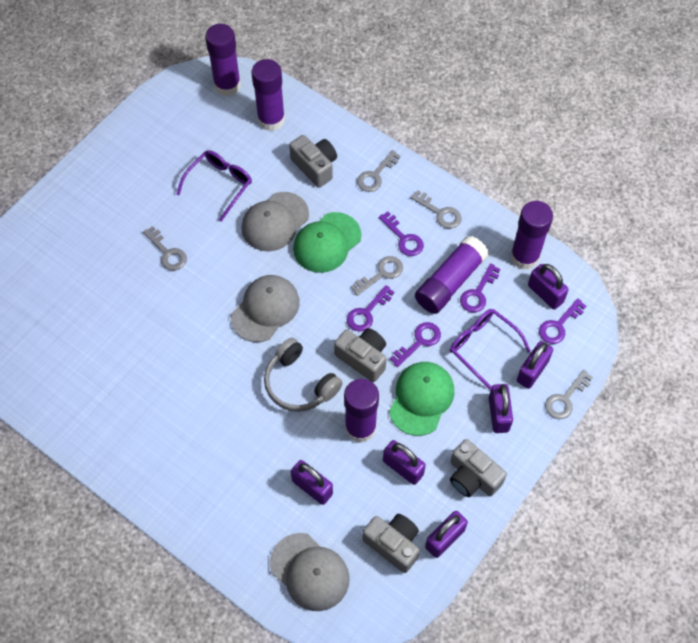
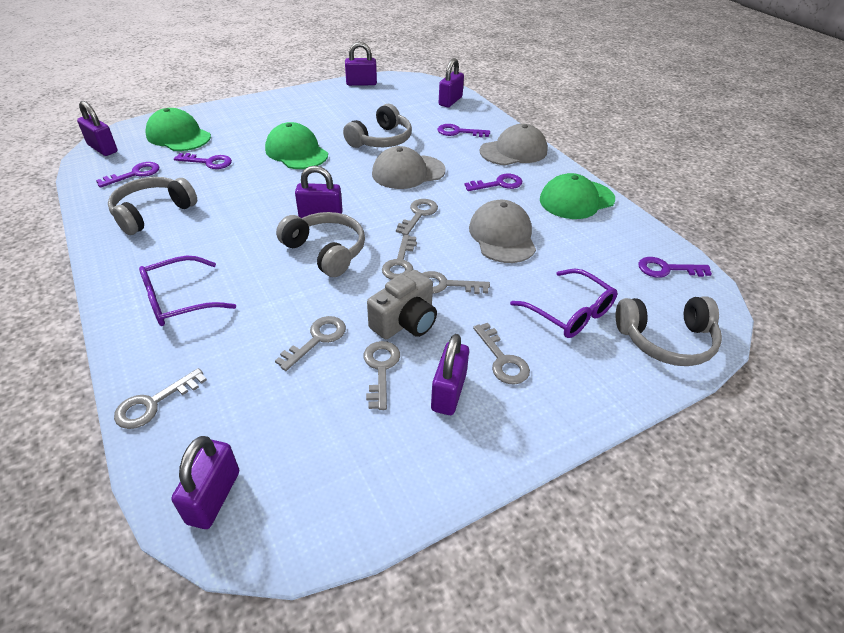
green cap: 2 -> 3
grey camera: 4 -> 1
grey headphones: 1 -> 4
grey key: 5 -> 7
purple glue stick: 5 -> 0

